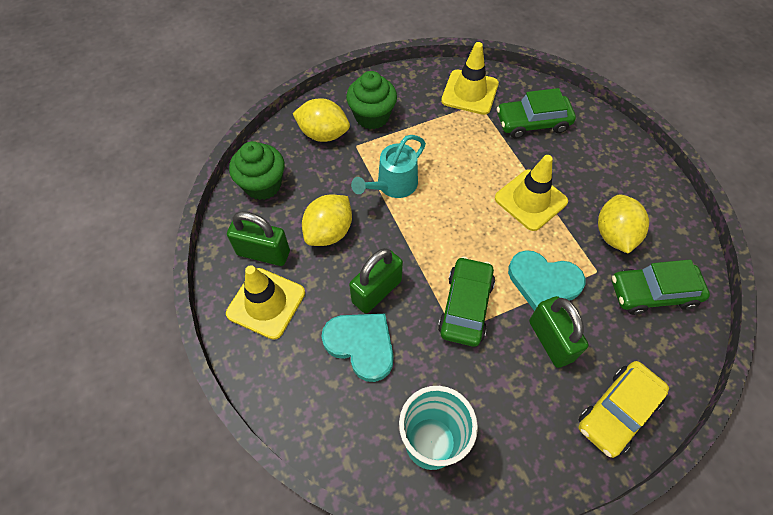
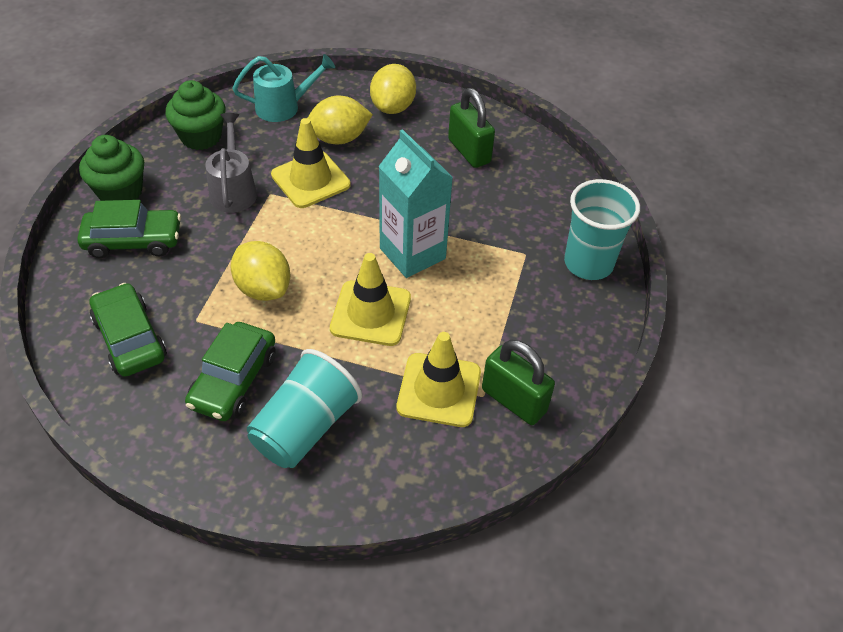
green padlock: 3 -> 2
grey watering can: 0 -> 1
turquoise carton: 0 -> 1
turquoise cup: 1 -> 2
turquoise heart: 2 -> 0
yellow car: 1 -> 0

